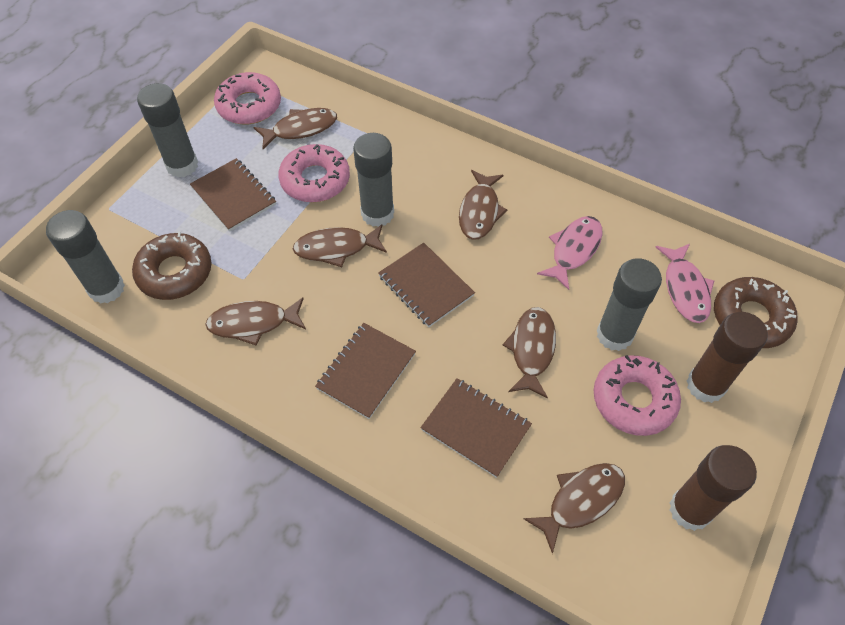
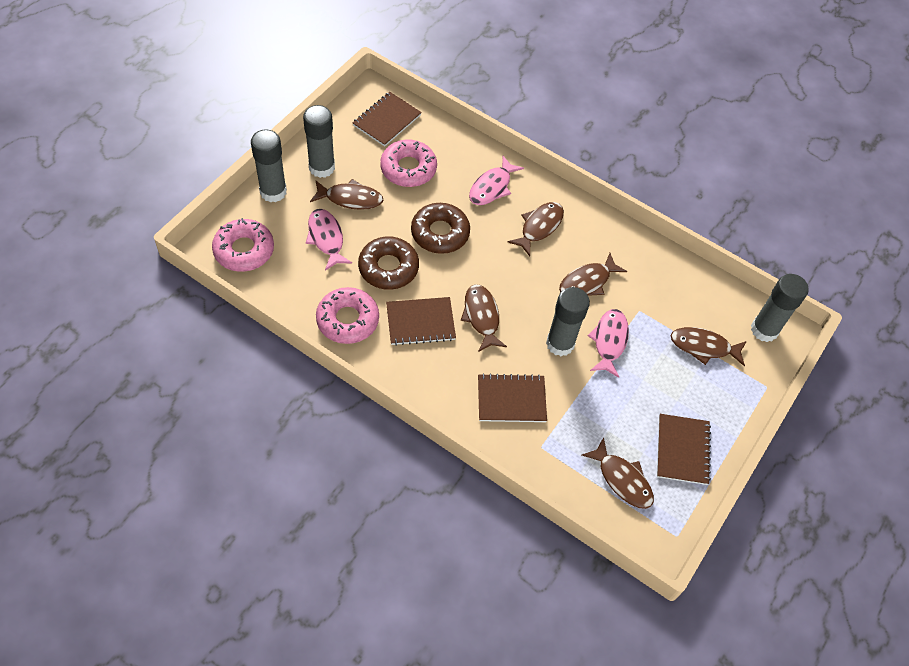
brown glue stick: 2 -> 0
pink fish: 2 -> 3

